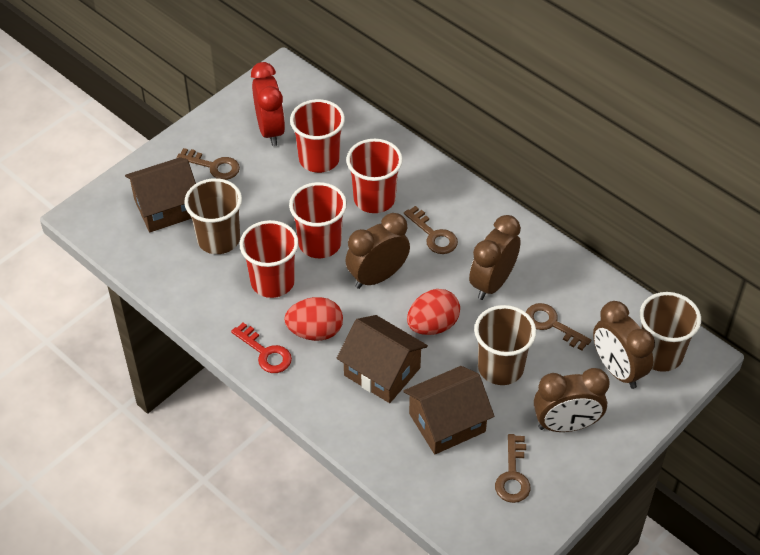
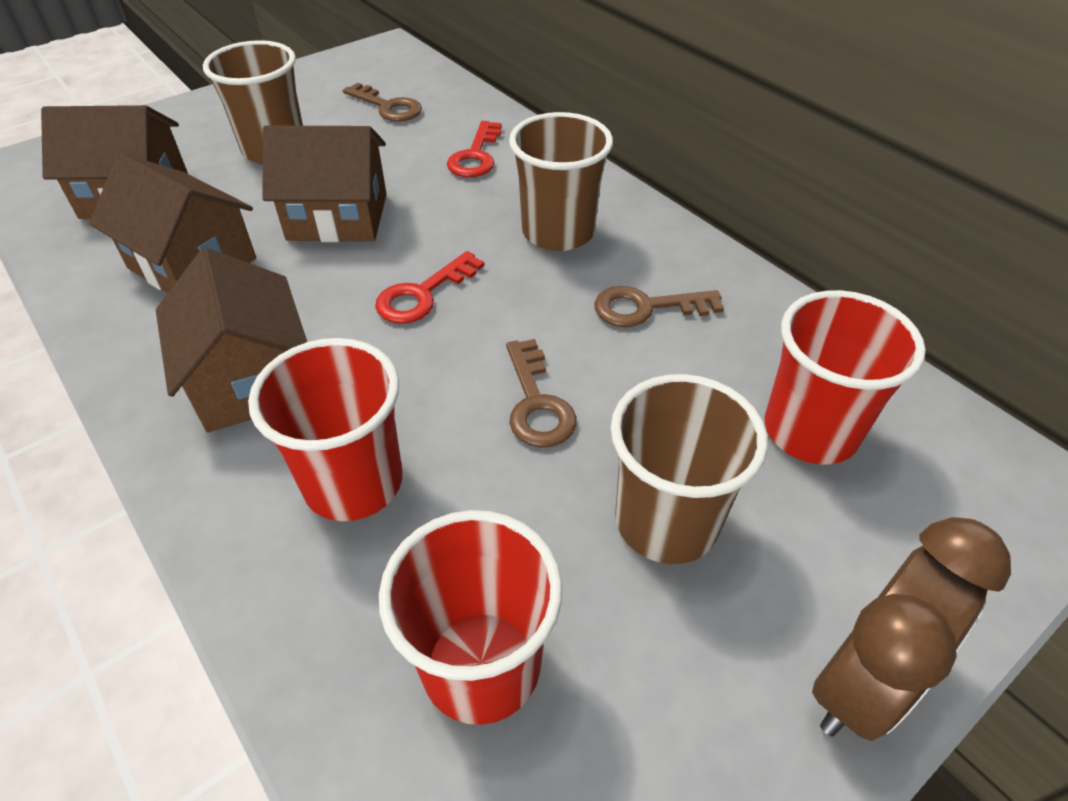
brown clock: 4 -> 1
brown house: 3 -> 4
brown key: 4 -> 3
red clock: 1 -> 0
red cup: 4 -> 3
red egg: 2 -> 0
red key: 1 -> 2

